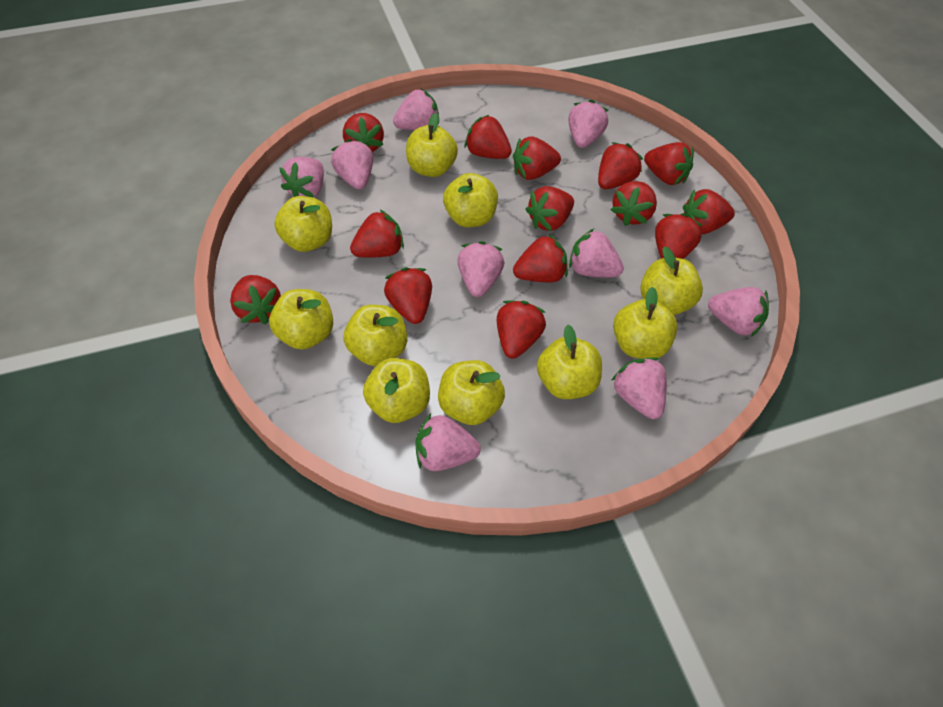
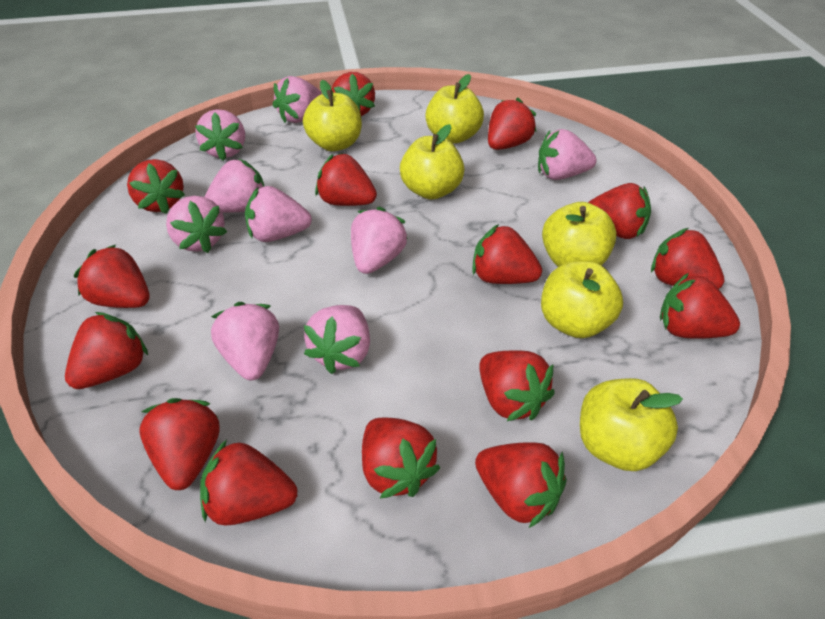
red strawberry: 14 -> 15
yellow apple: 10 -> 6

